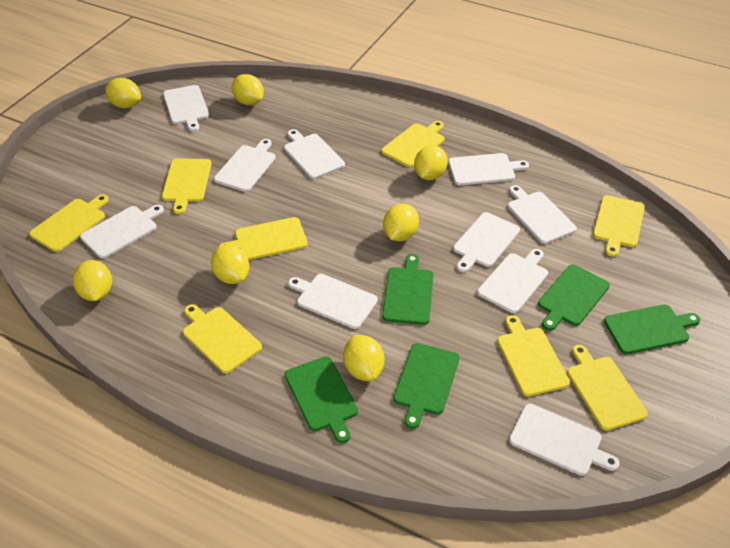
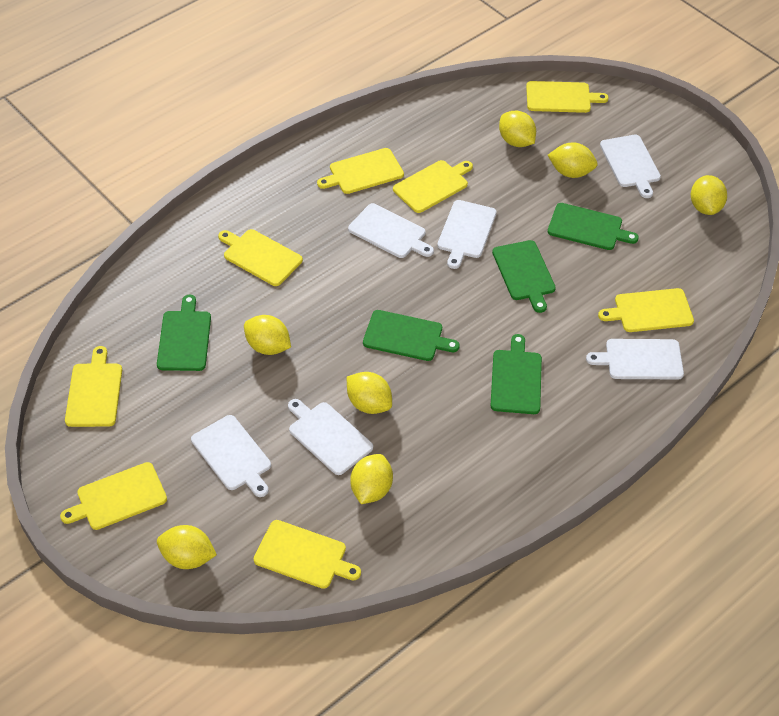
white cutting board: 10 -> 6

